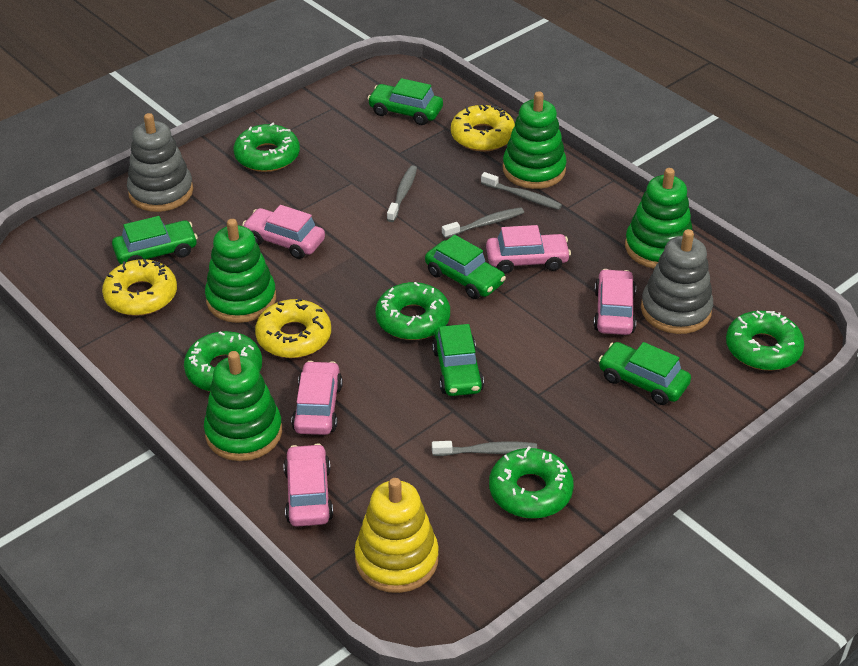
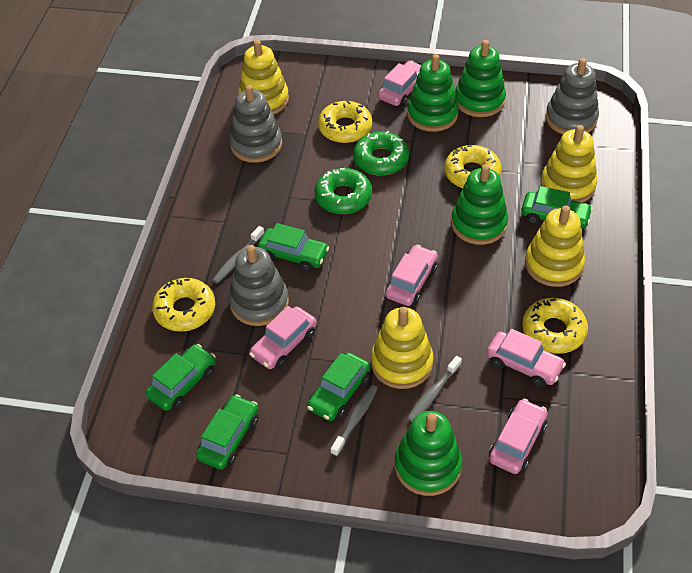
green donut: 5 -> 2
grey stacking toy: 2 -> 3
grey toothbrush: 4 -> 3
yellow donut: 3 -> 4
yellow stacking toy: 1 -> 4

